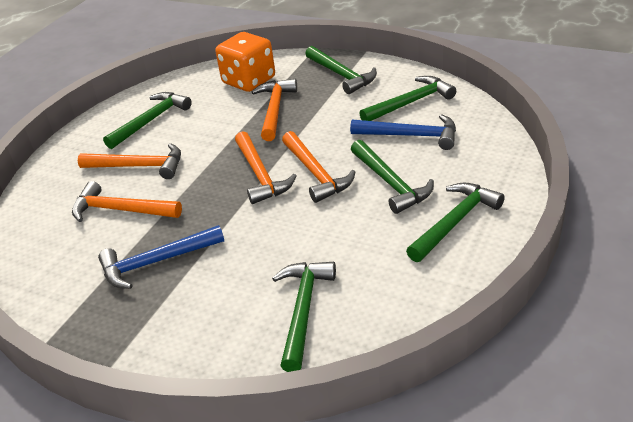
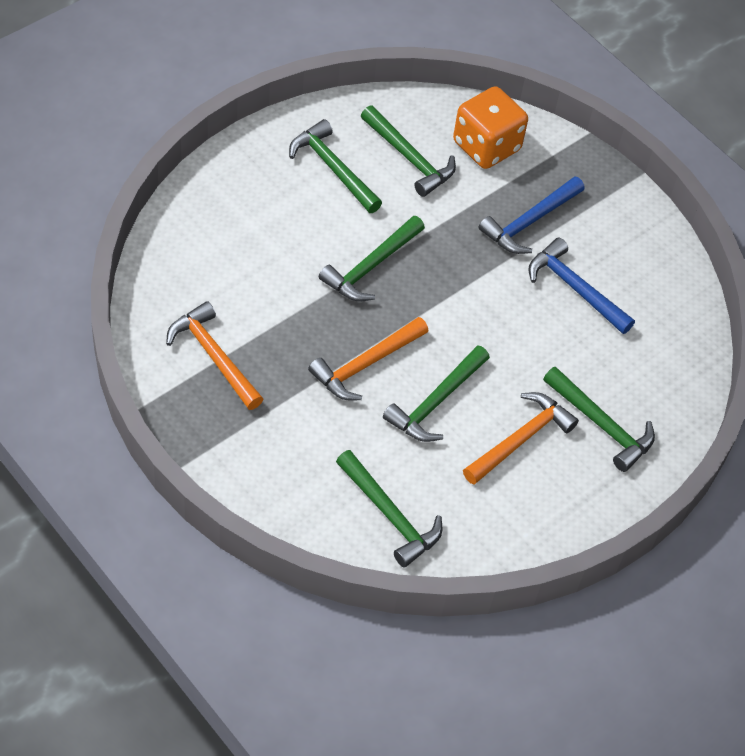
orange hammer: 5 -> 3

